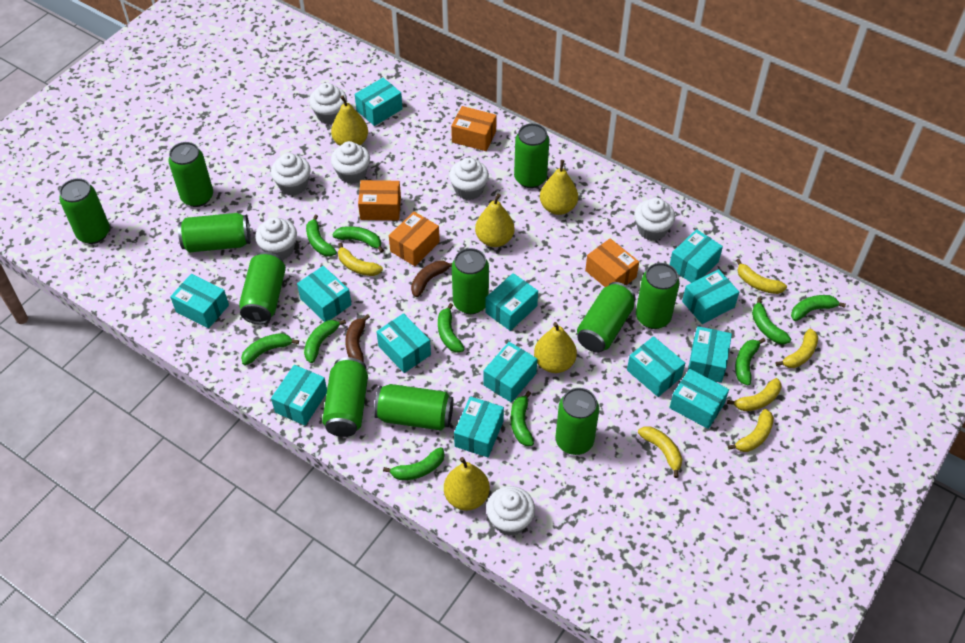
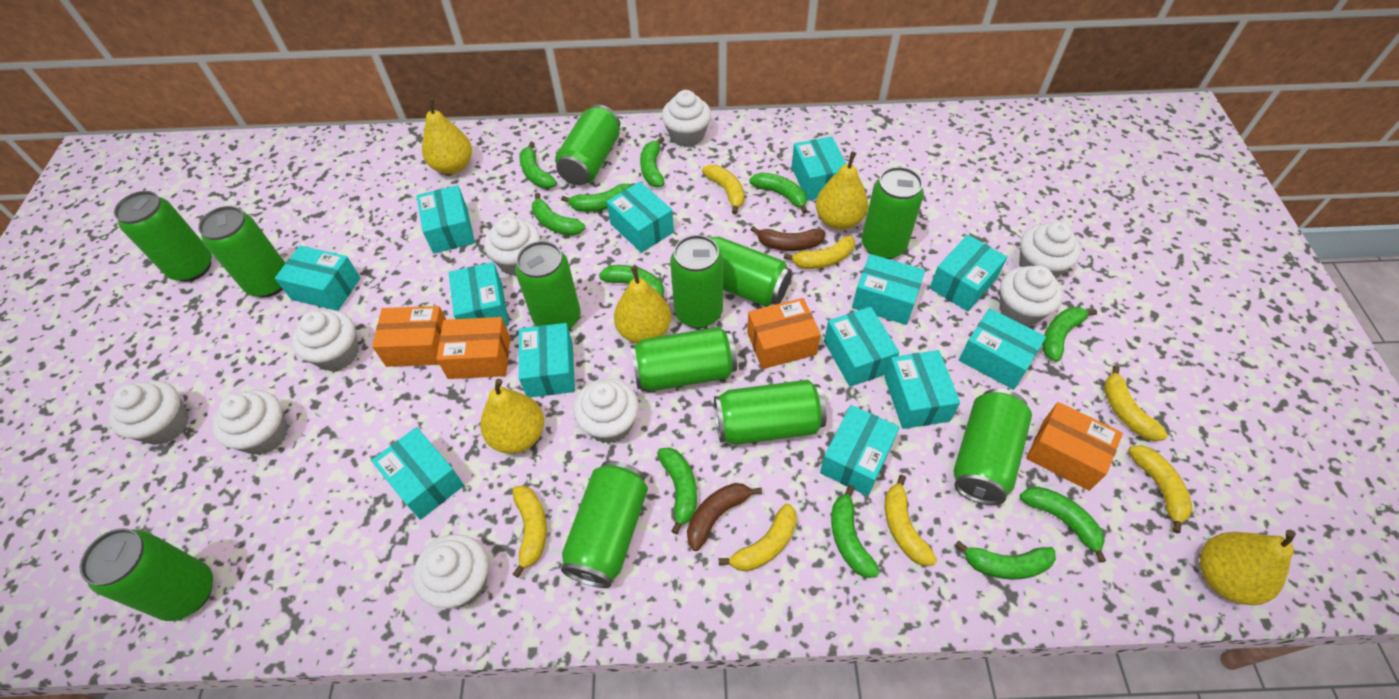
green banana: 10 -> 11
green can: 11 -> 12
white cupcake: 7 -> 9
yellow banana: 6 -> 7

